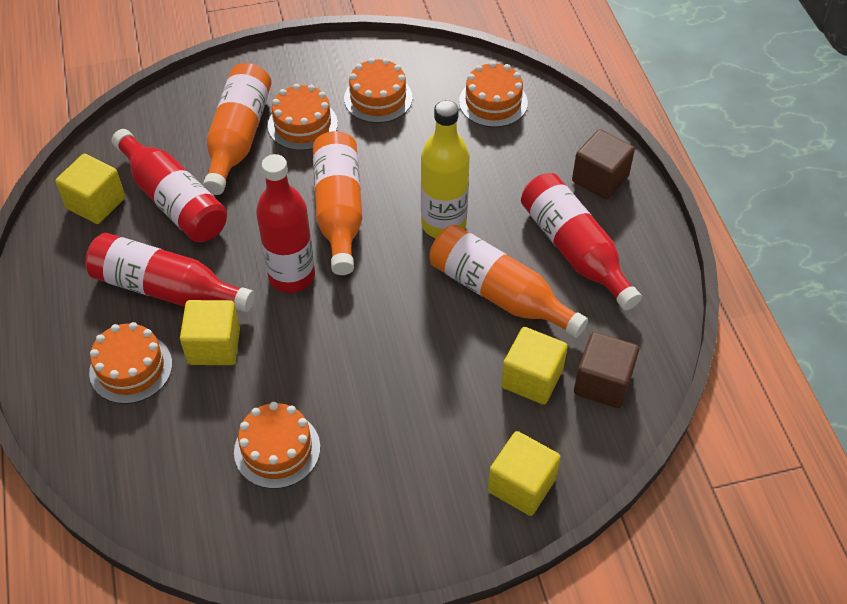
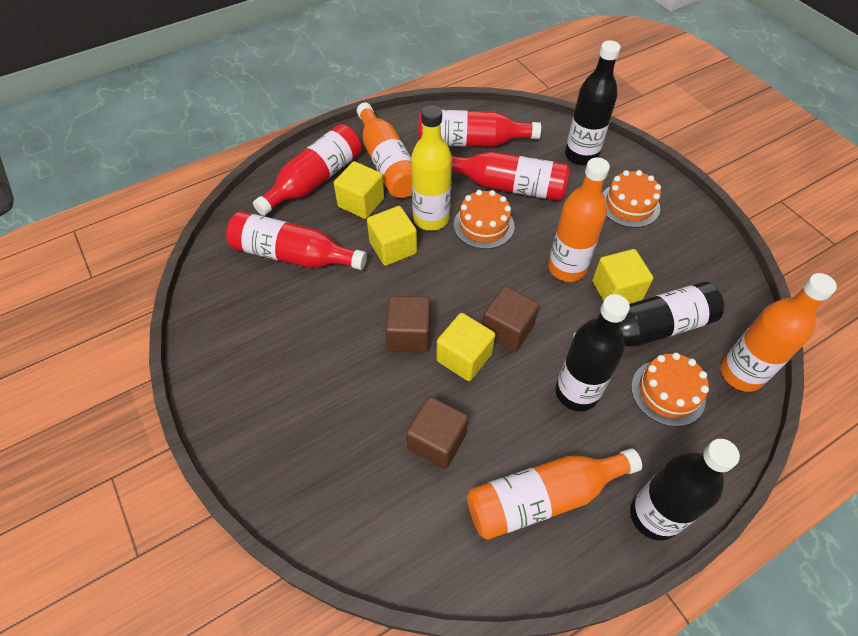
black bottle: 0 -> 4
brown cube: 2 -> 3
orange bottle: 3 -> 4
orange cake: 5 -> 3

